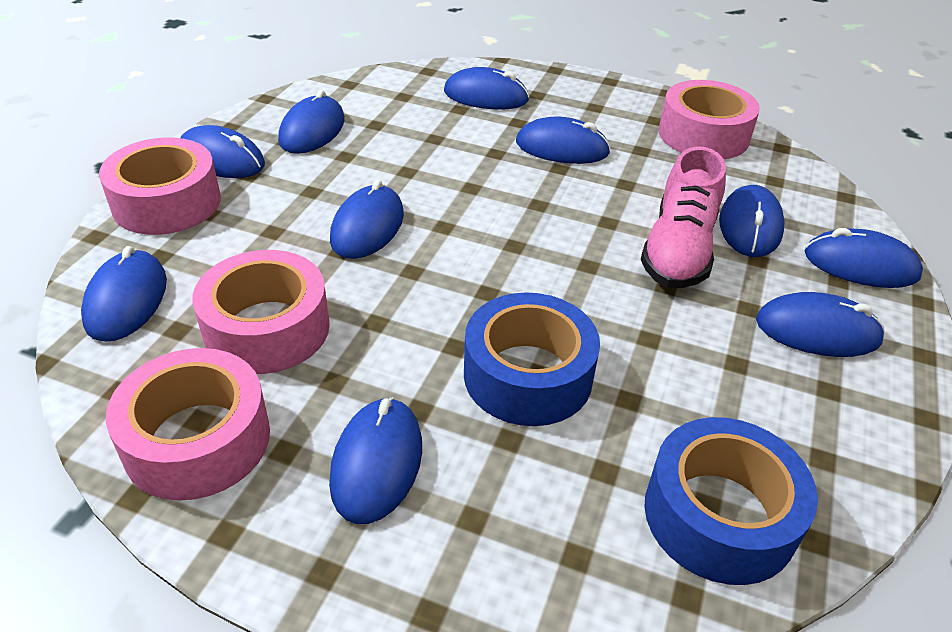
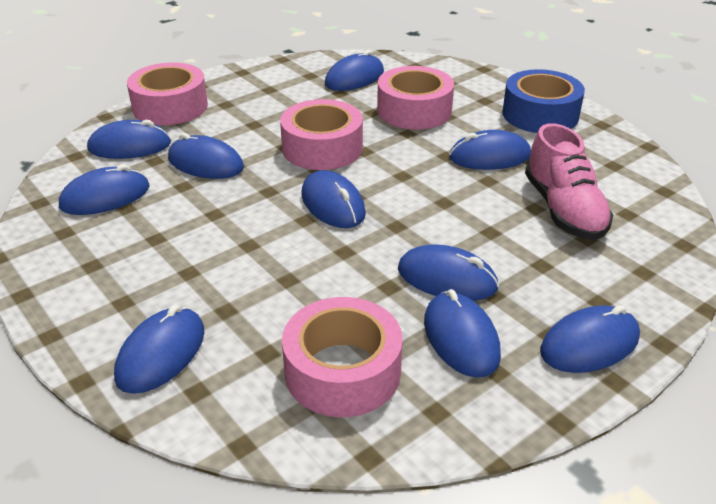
blue tape: 2 -> 1

